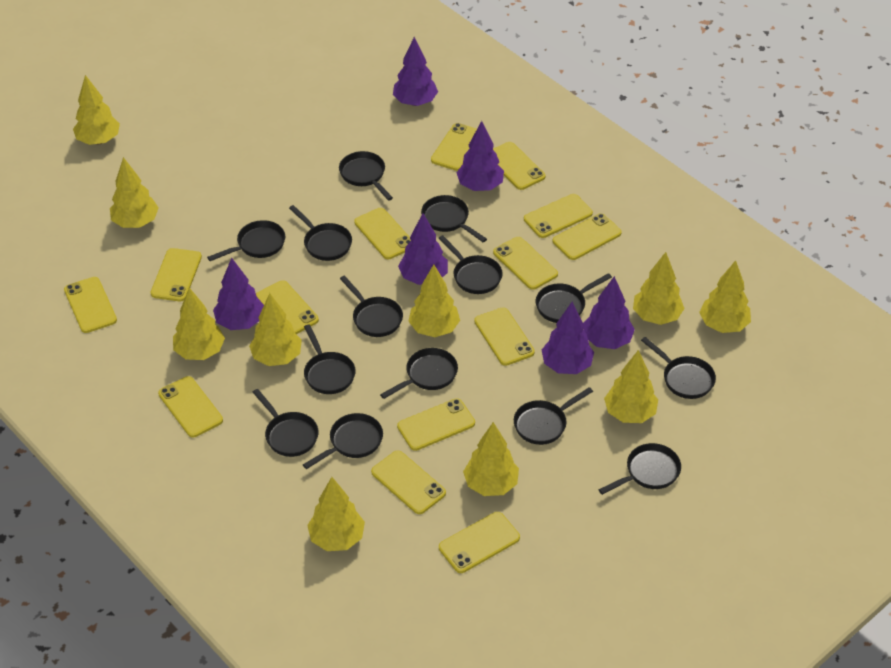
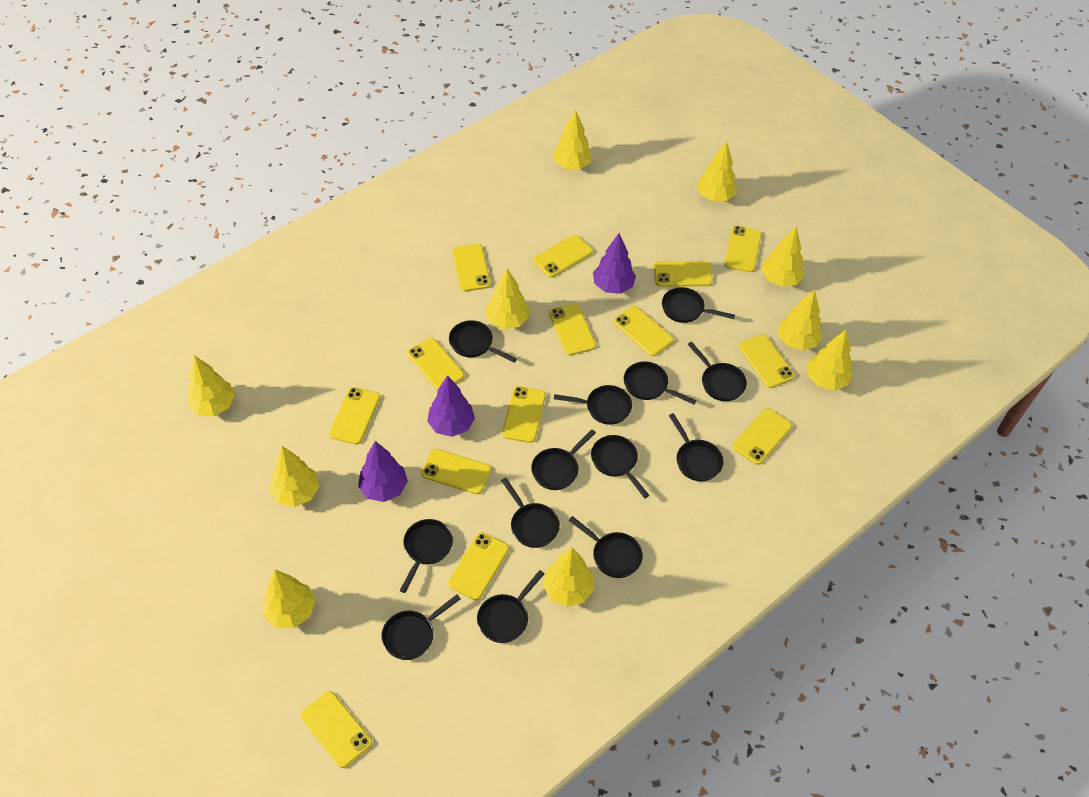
black pan: 14 -> 13
purple tree: 6 -> 3

